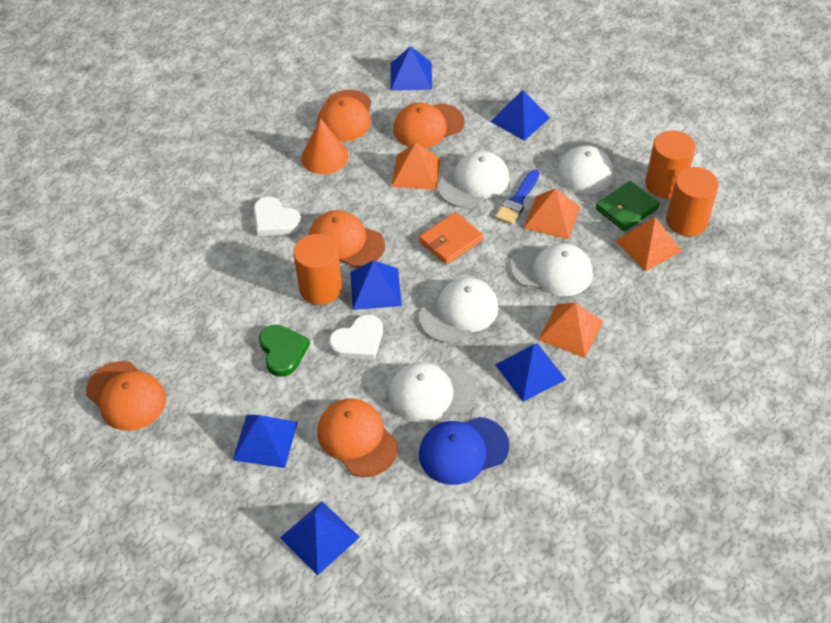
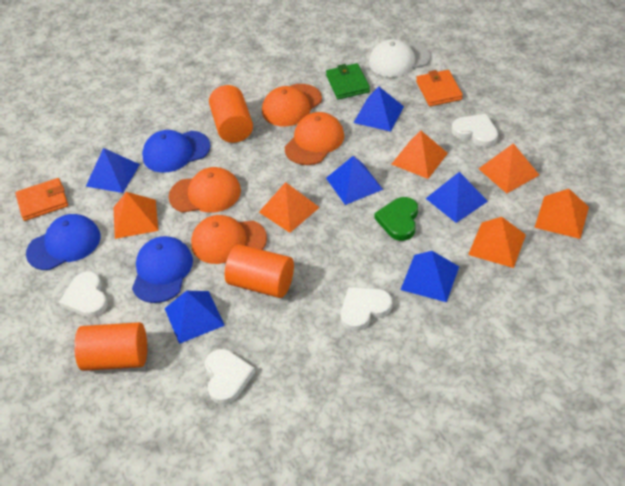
blue brush: 1 -> 0
blue cap: 1 -> 3
orange cap: 5 -> 4
orange cone: 1 -> 0
orange pyramid: 4 -> 6
orange wallet: 1 -> 2
white cap: 5 -> 1
white heart: 2 -> 4

